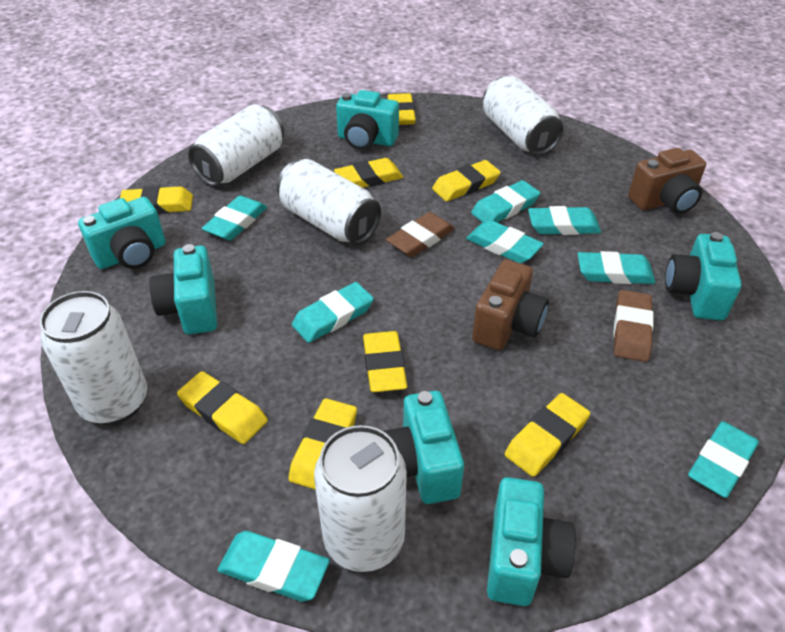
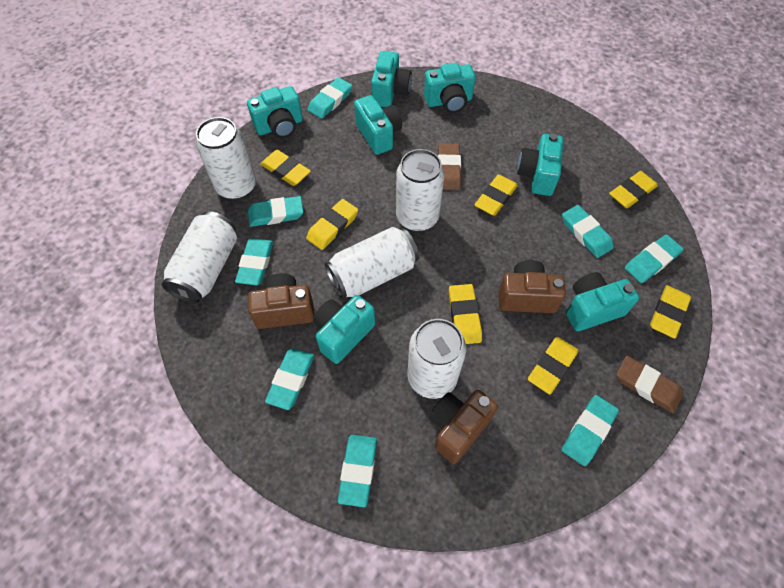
brown camera: 2 -> 3
turquoise camera: 6 -> 7
yellow eraser: 8 -> 7

